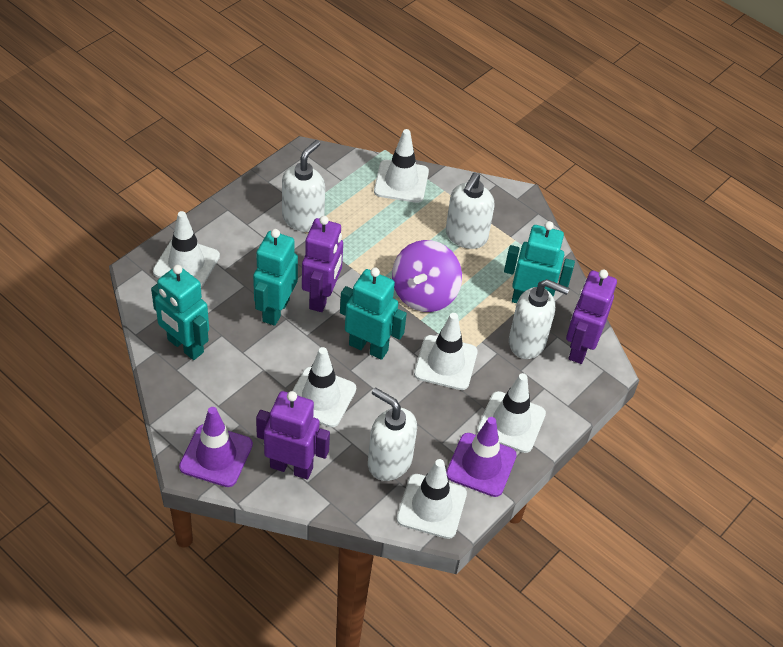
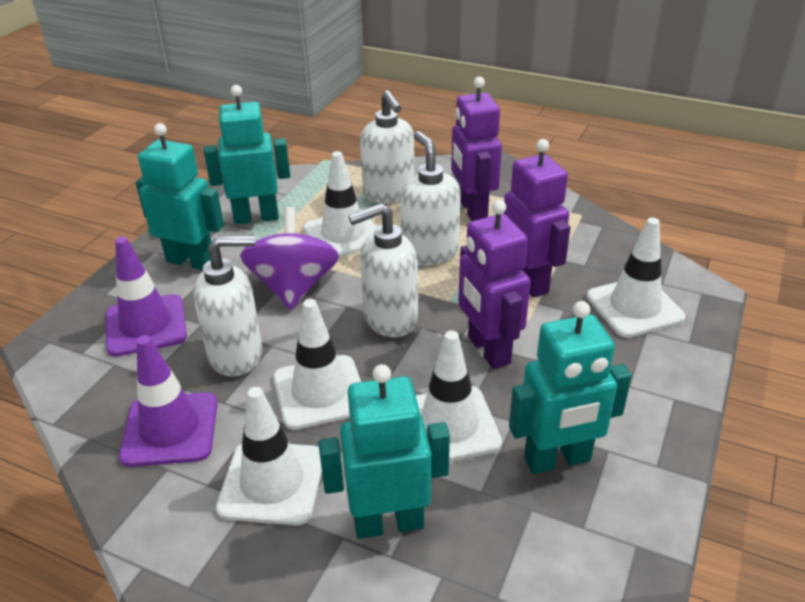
white traffic cone: 6 -> 5

